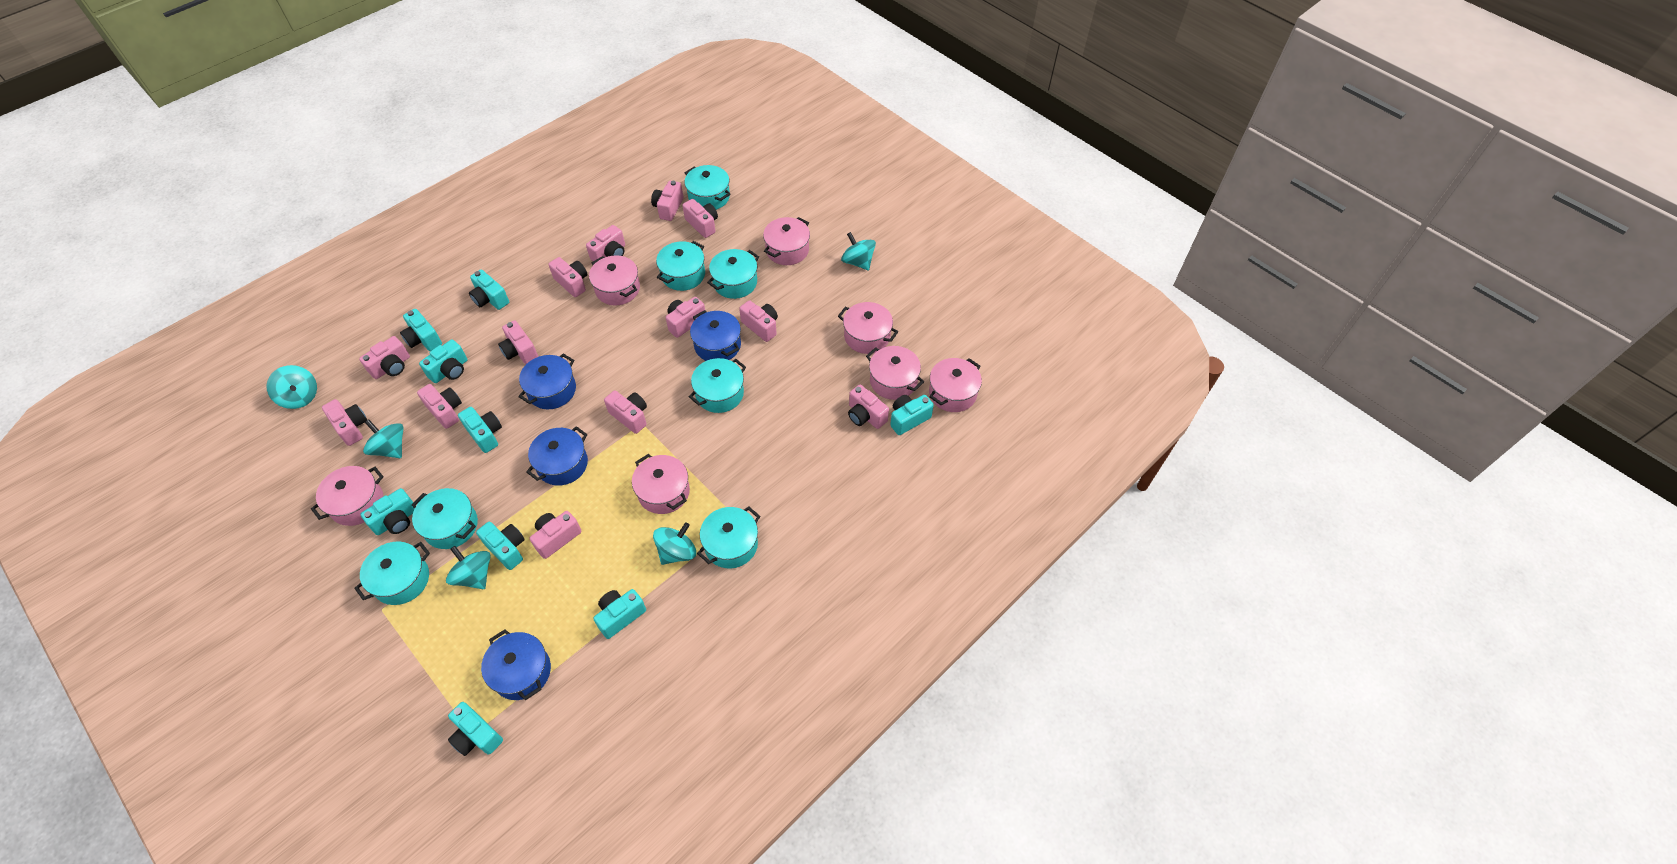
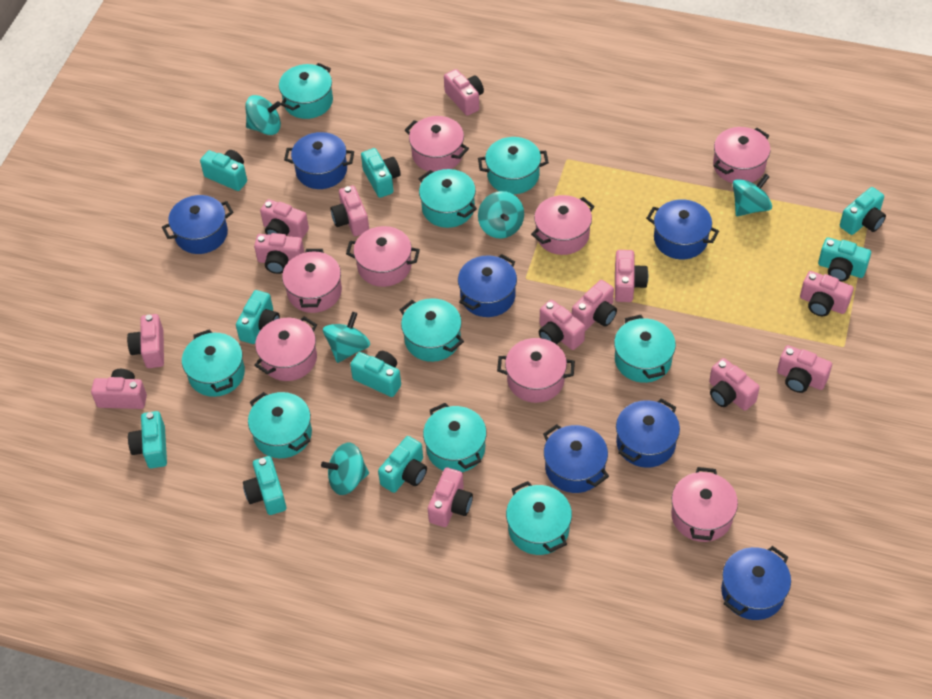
blue pot: 4 -> 7
pink pot: 7 -> 8
turquoise pot: 7 -> 9

